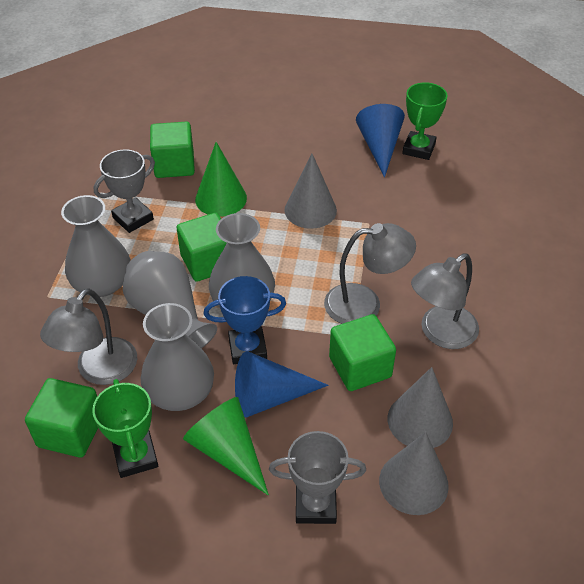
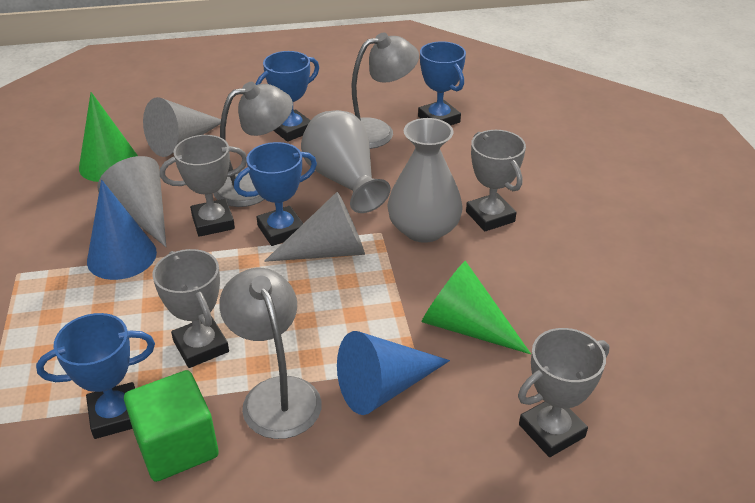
blue trophy: 1 -> 4
green cube: 4 -> 1
green trophy: 2 -> 0
grey trophy: 2 -> 4
grey vase: 4 -> 2

